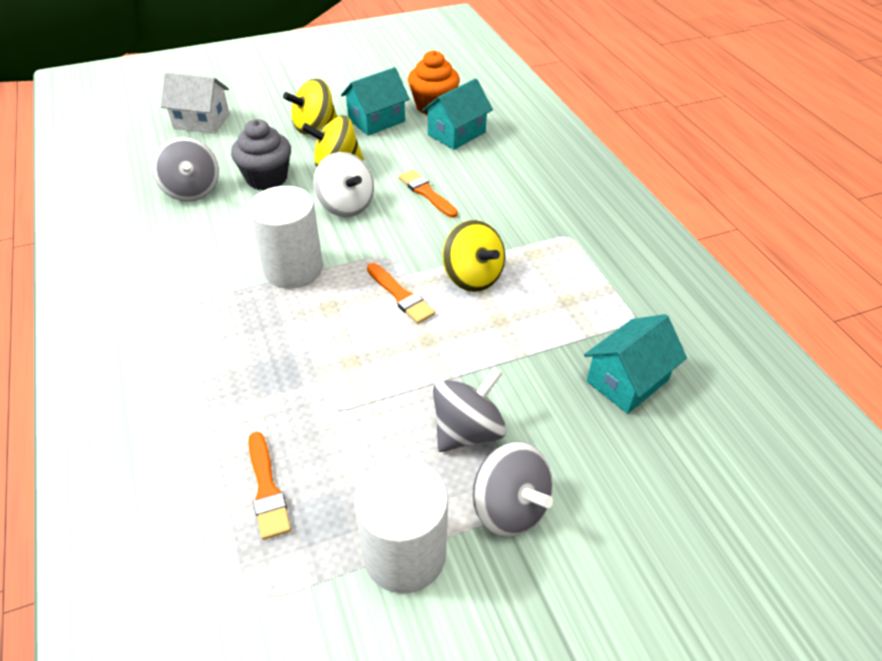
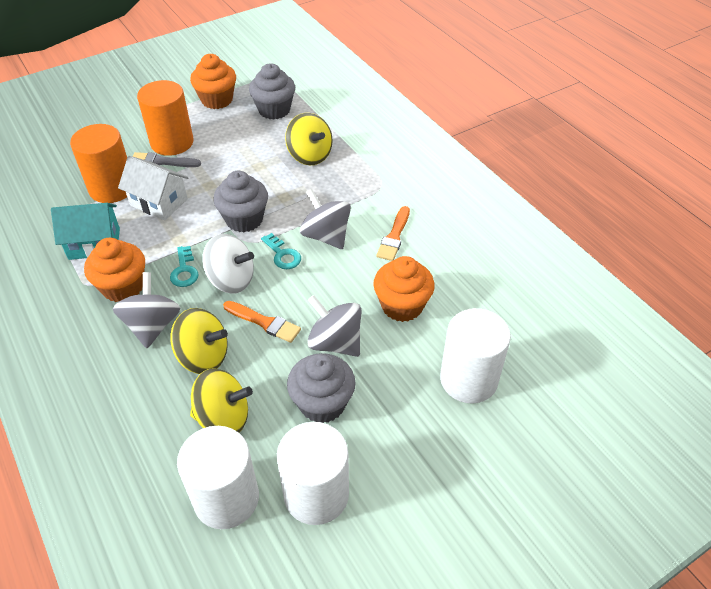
grey brush: 0 -> 1
grey cupcake: 1 -> 3
orange brush: 3 -> 2
orange cupcake: 1 -> 3
orange cylinder: 0 -> 2
turquoise house: 3 -> 1
turquoise key: 0 -> 2
white cylinder: 2 -> 3

